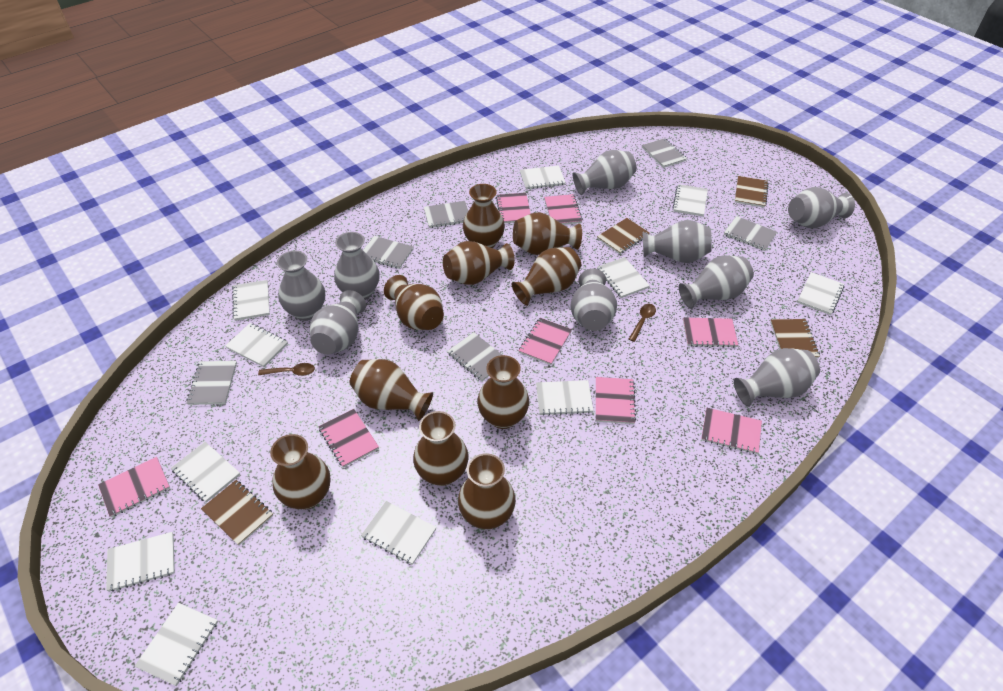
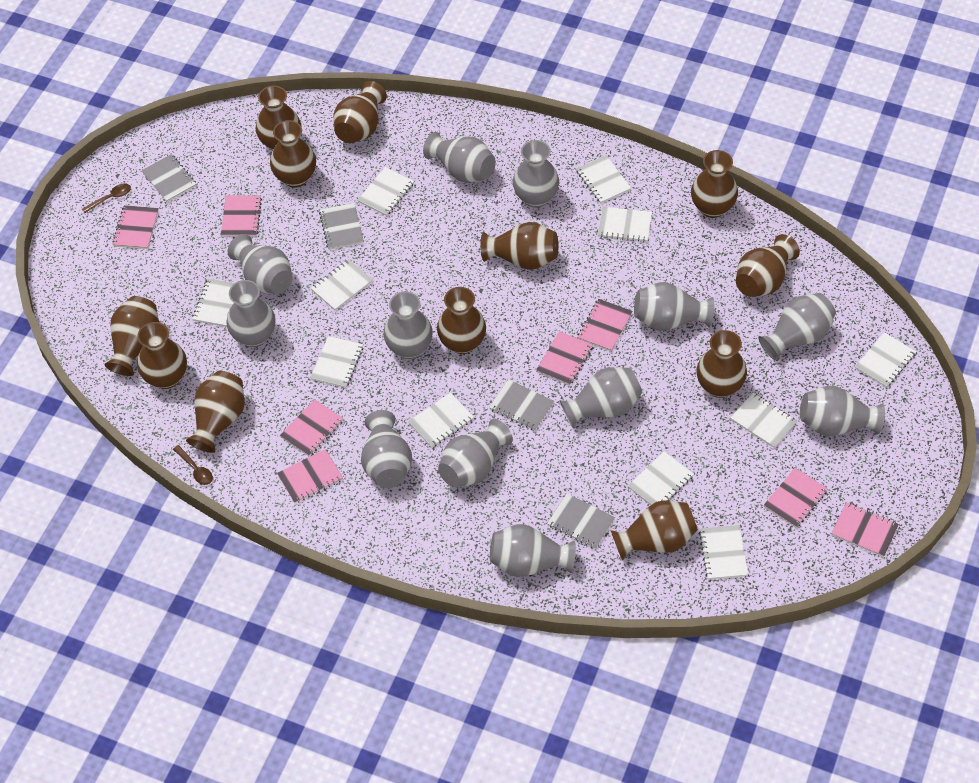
brown notebook: 4 -> 0
brown vase: 10 -> 12
grey notebook: 6 -> 4
grey vase: 9 -> 12

